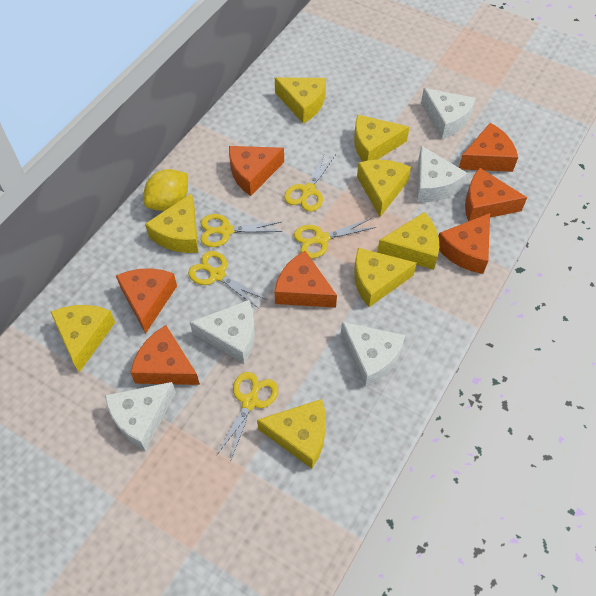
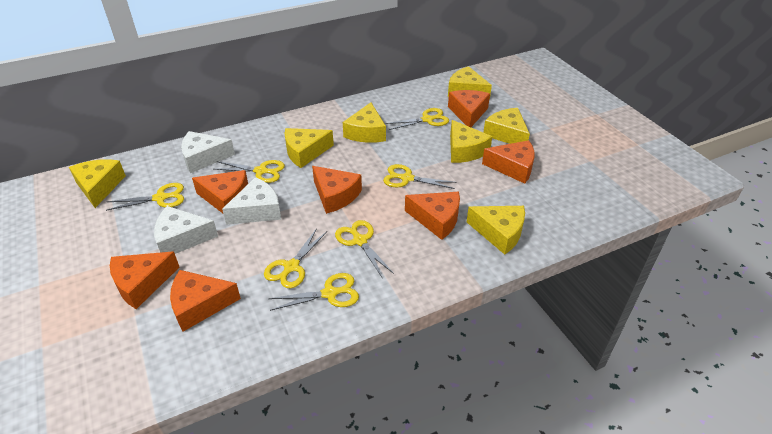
white cheese: 5 -> 3
yellow cheese: 8 -> 7
yellow lemon: 1 -> 0
yellow scissors: 5 -> 7

